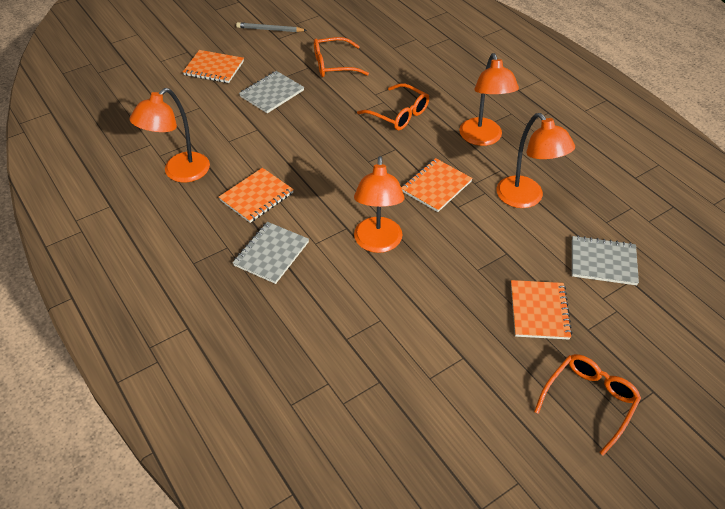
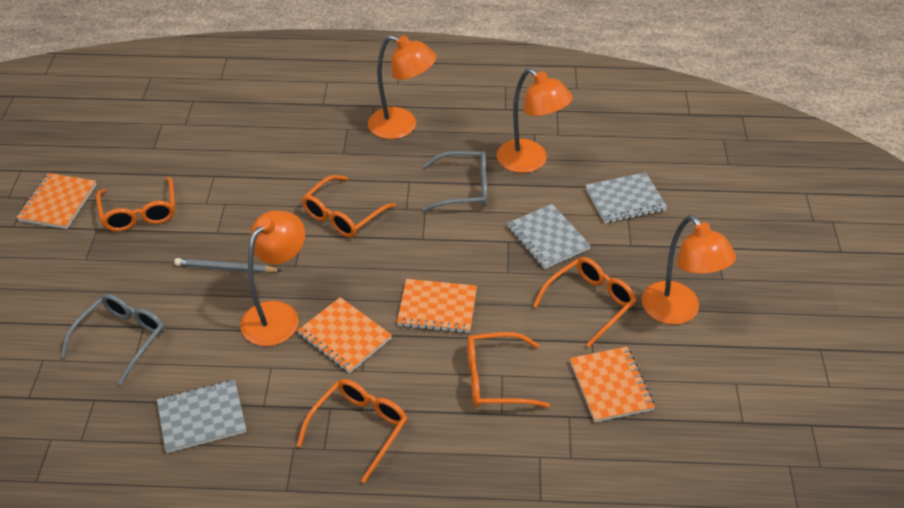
grey glasses: 0 -> 2
orange glasses: 3 -> 5

